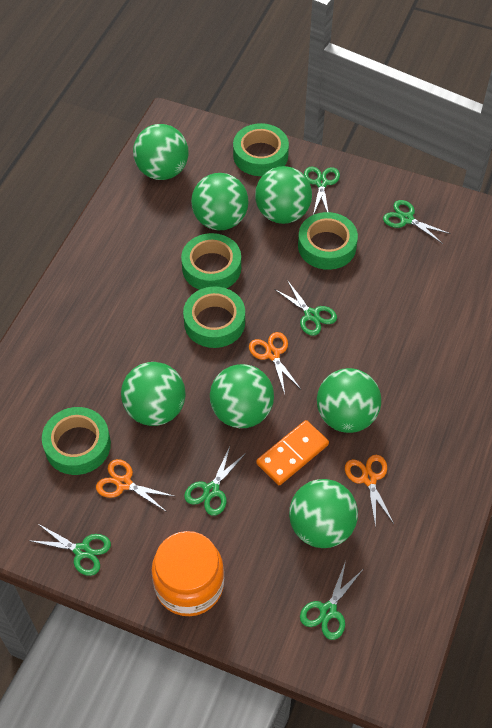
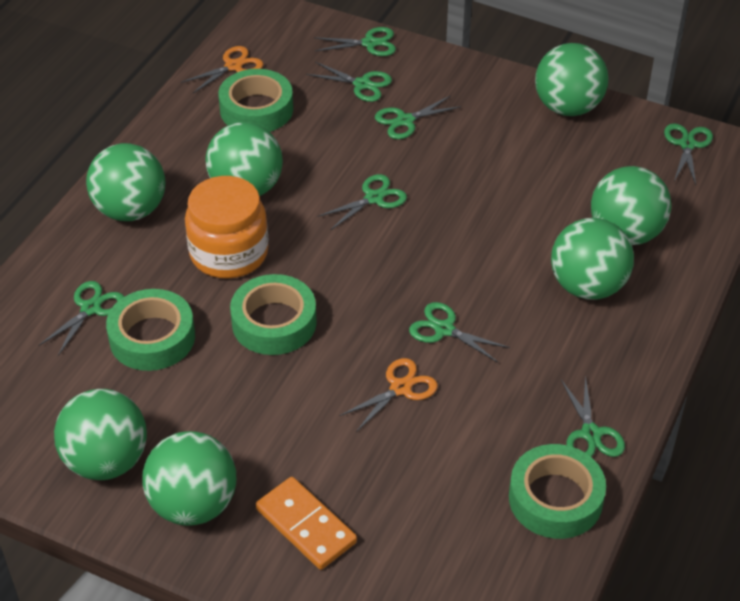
green scissors: 6 -> 8
green tape: 5 -> 4
orange scissors: 3 -> 2

